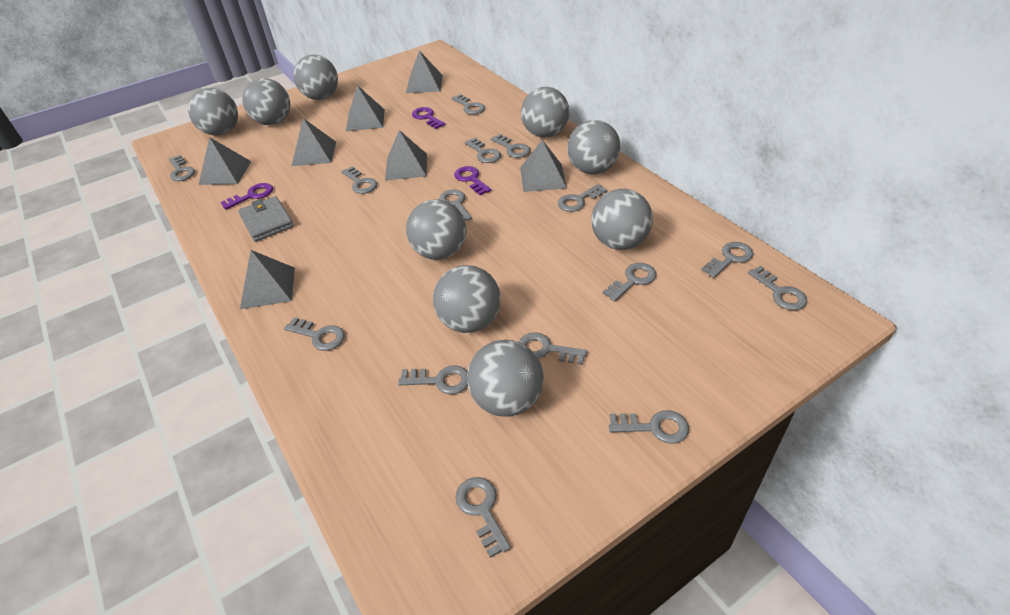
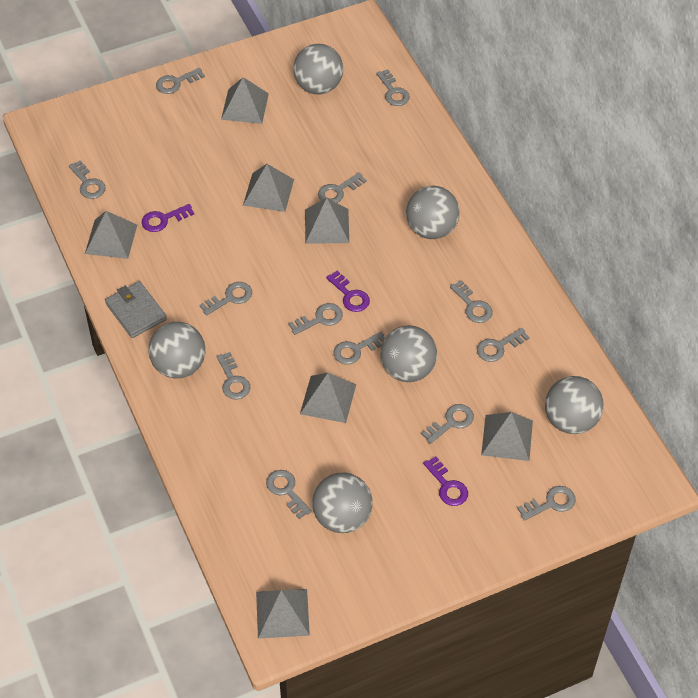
grey ball: 9 -> 6
grey key: 15 -> 13

